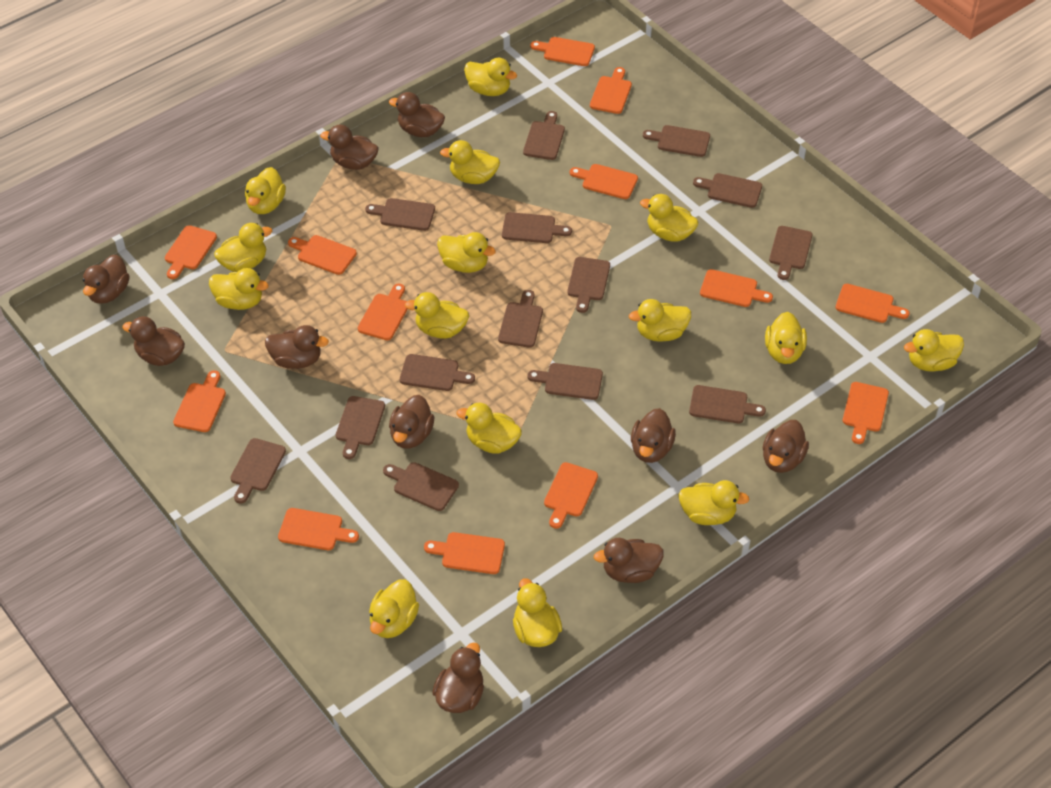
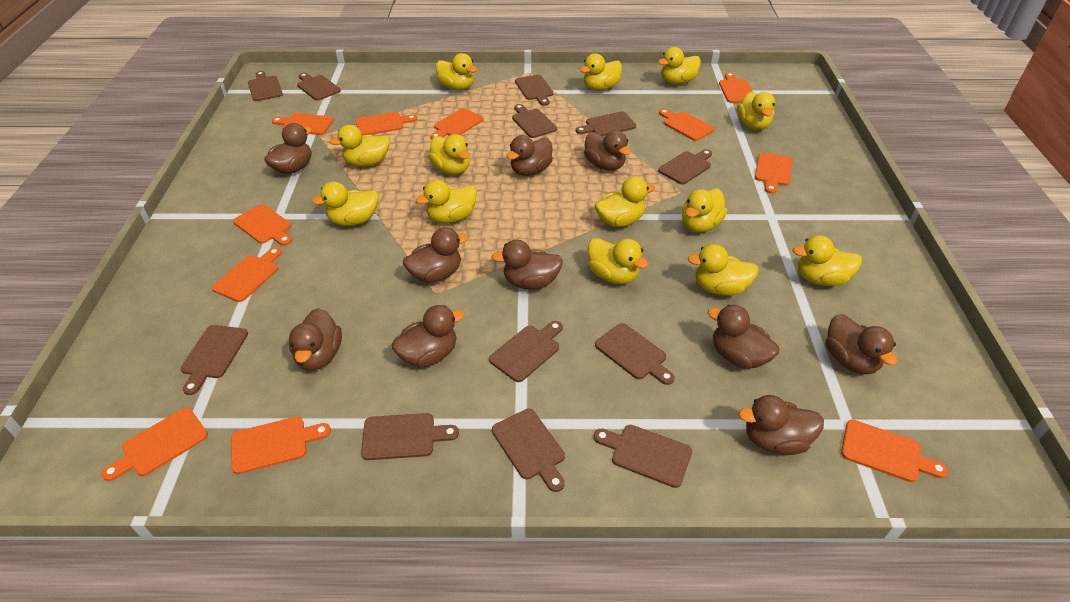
brown cutting board: 14 -> 12
orange cutting board: 13 -> 11
yellow duck: 15 -> 13

